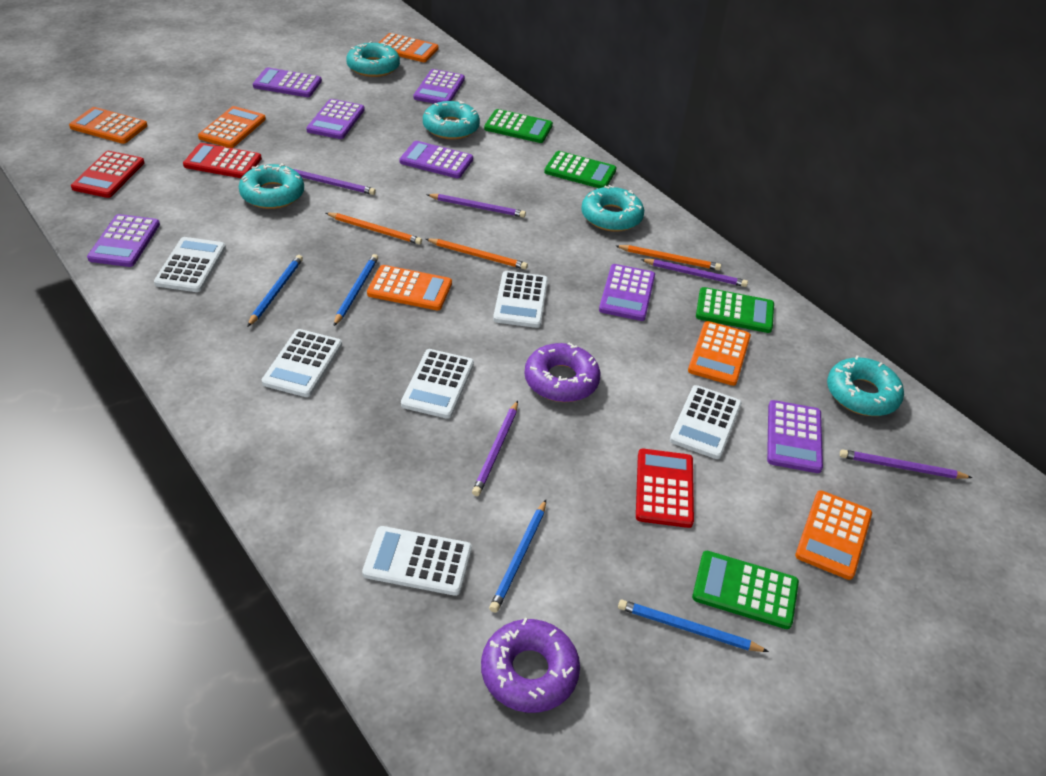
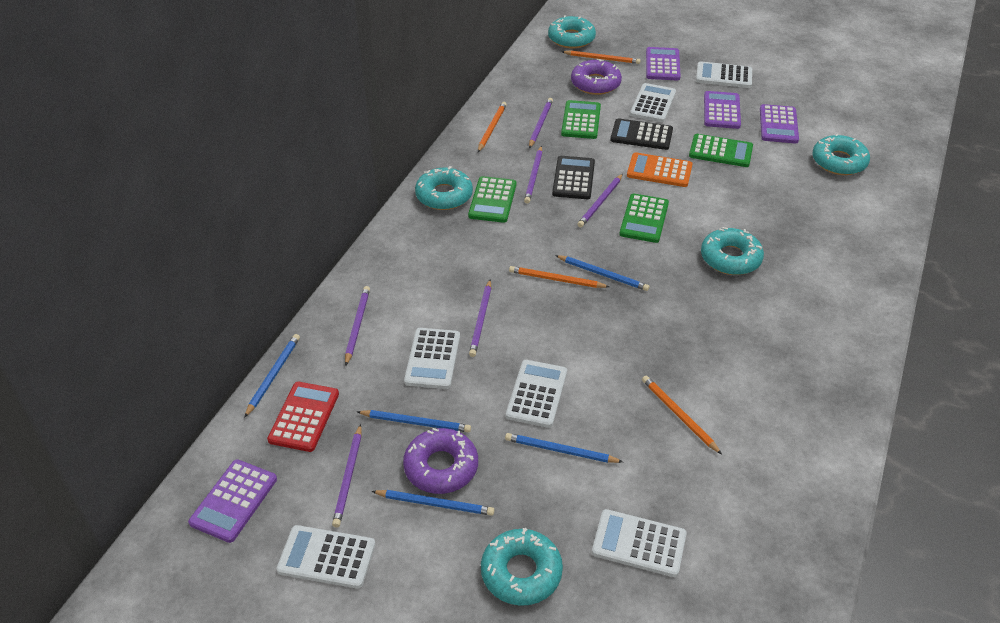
black calculator: 0 -> 2
blue pencil: 4 -> 5
orange calculator: 6 -> 1
orange pencil: 3 -> 4
purple calculator: 7 -> 4
purple pencil: 5 -> 6
red calculator: 3 -> 1

